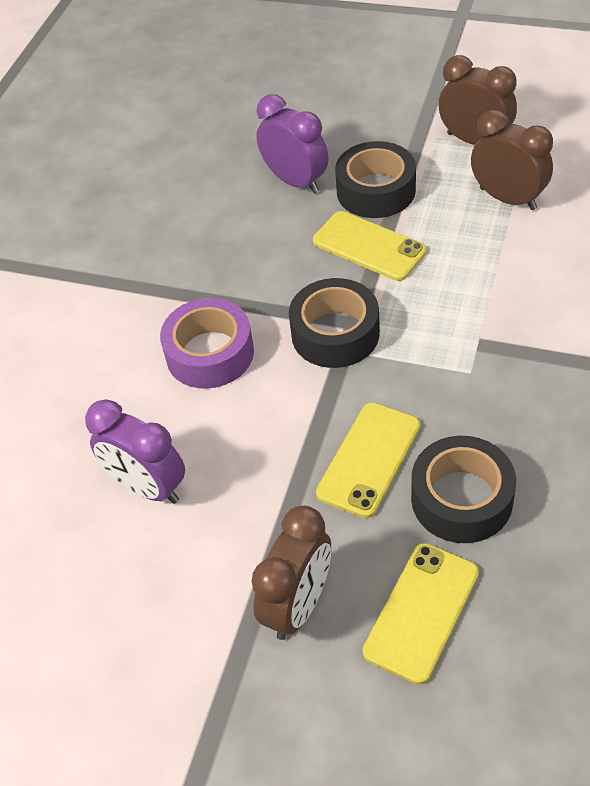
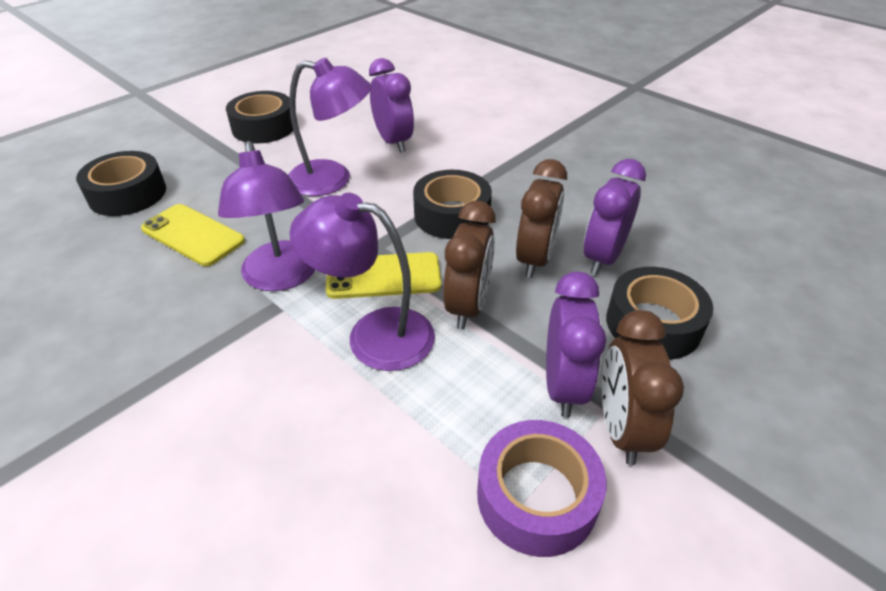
black tape: 3 -> 4
purple clock: 2 -> 3
purple lamp: 0 -> 3
yellow phone: 3 -> 2

